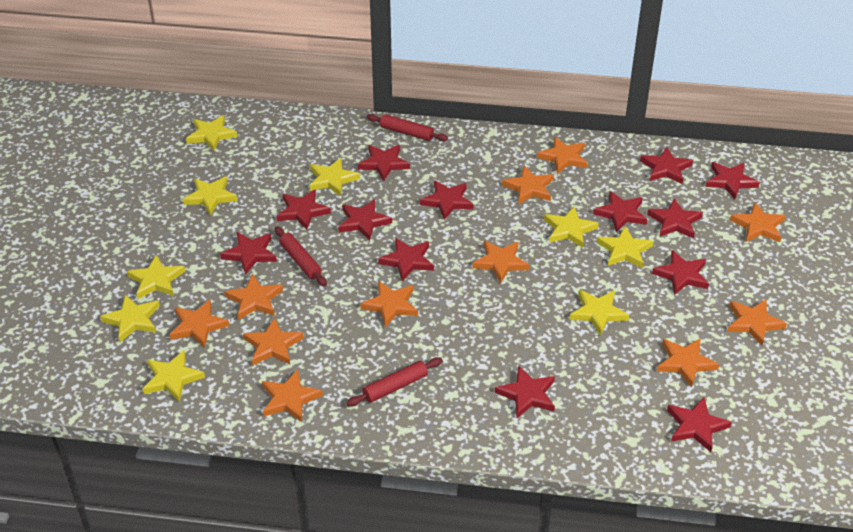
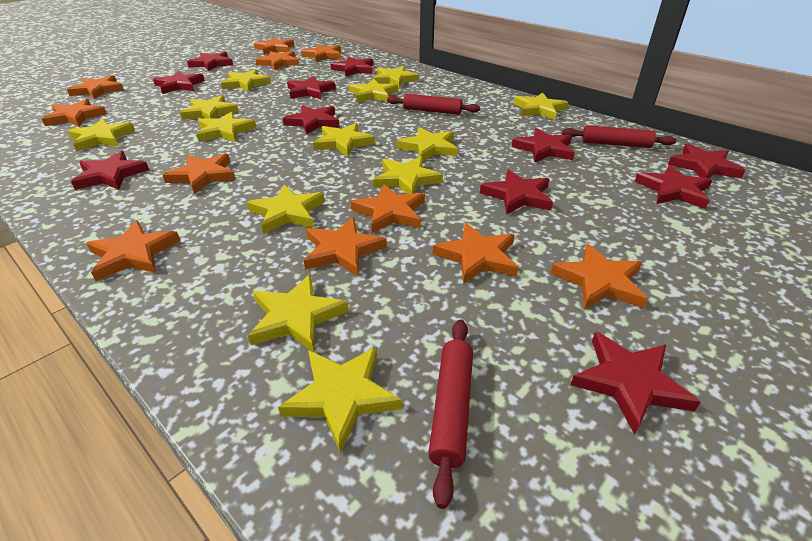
red star: 13 -> 11
yellow star: 9 -> 13

